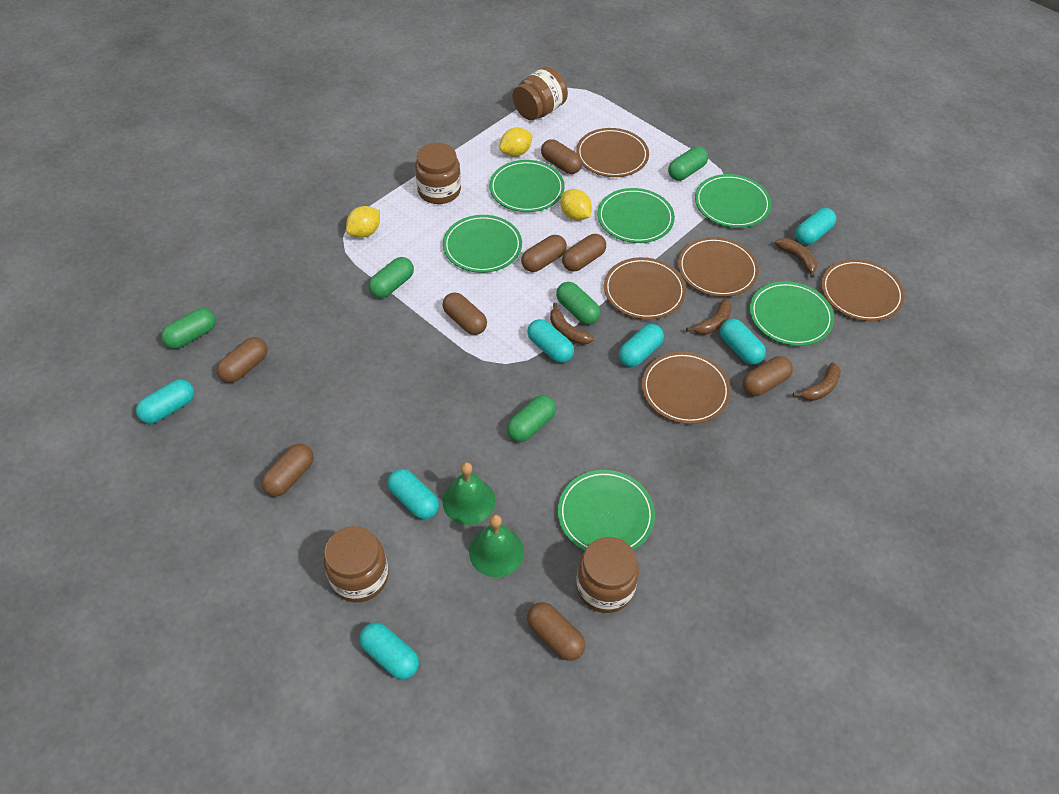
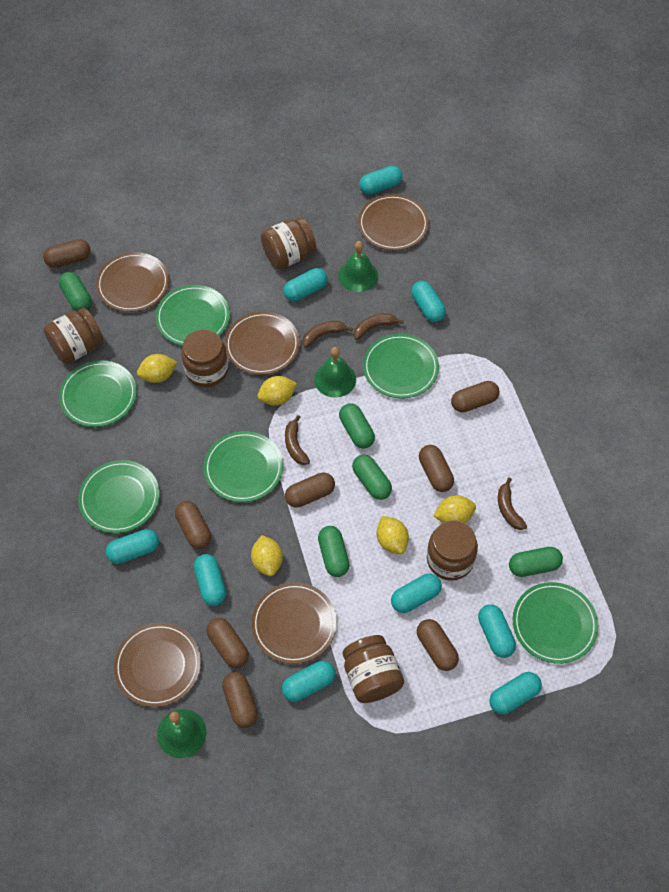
brown jar: 4 -> 5
green bell: 2 -> 3
turquoise capsule: 7 -> 9
yellow lemon: 3 -> 5

